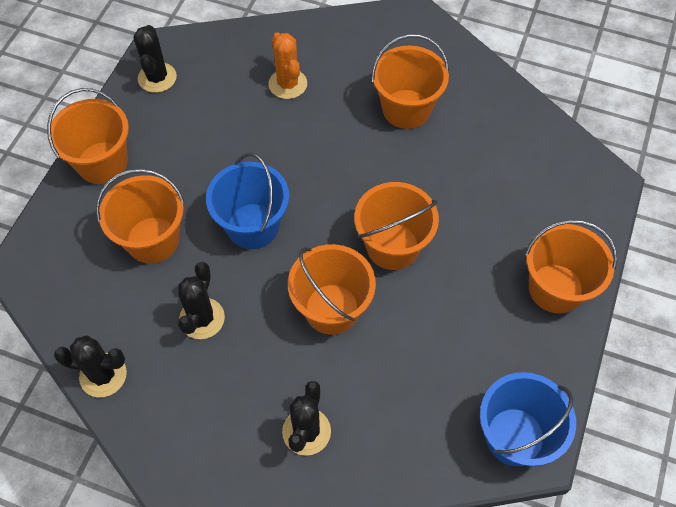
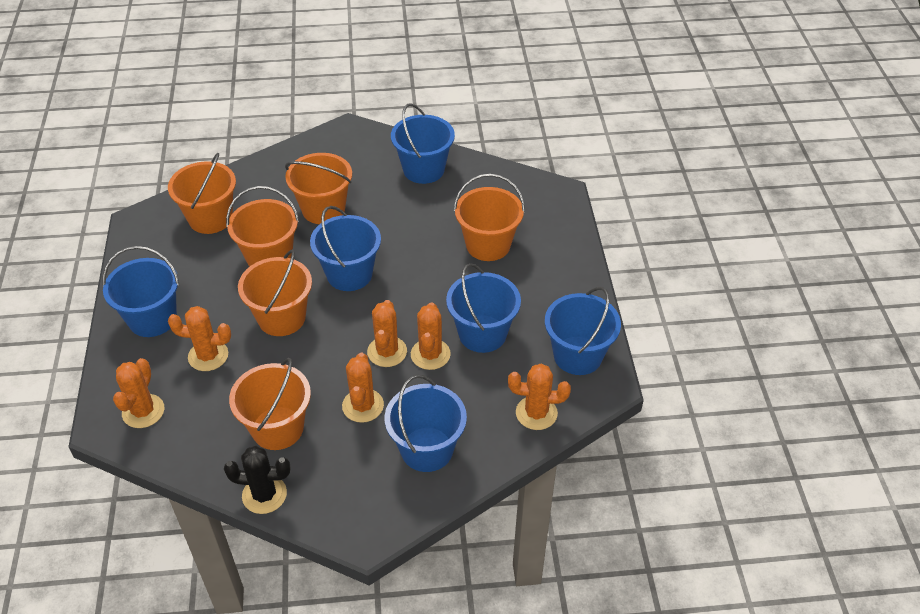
black cactus: 4 -> 1
blue bucket: 2 -> 6
orange cactus: 1 -> 6

